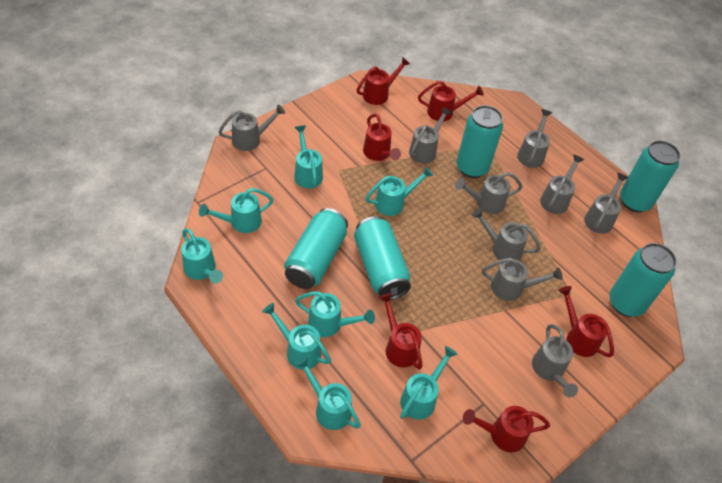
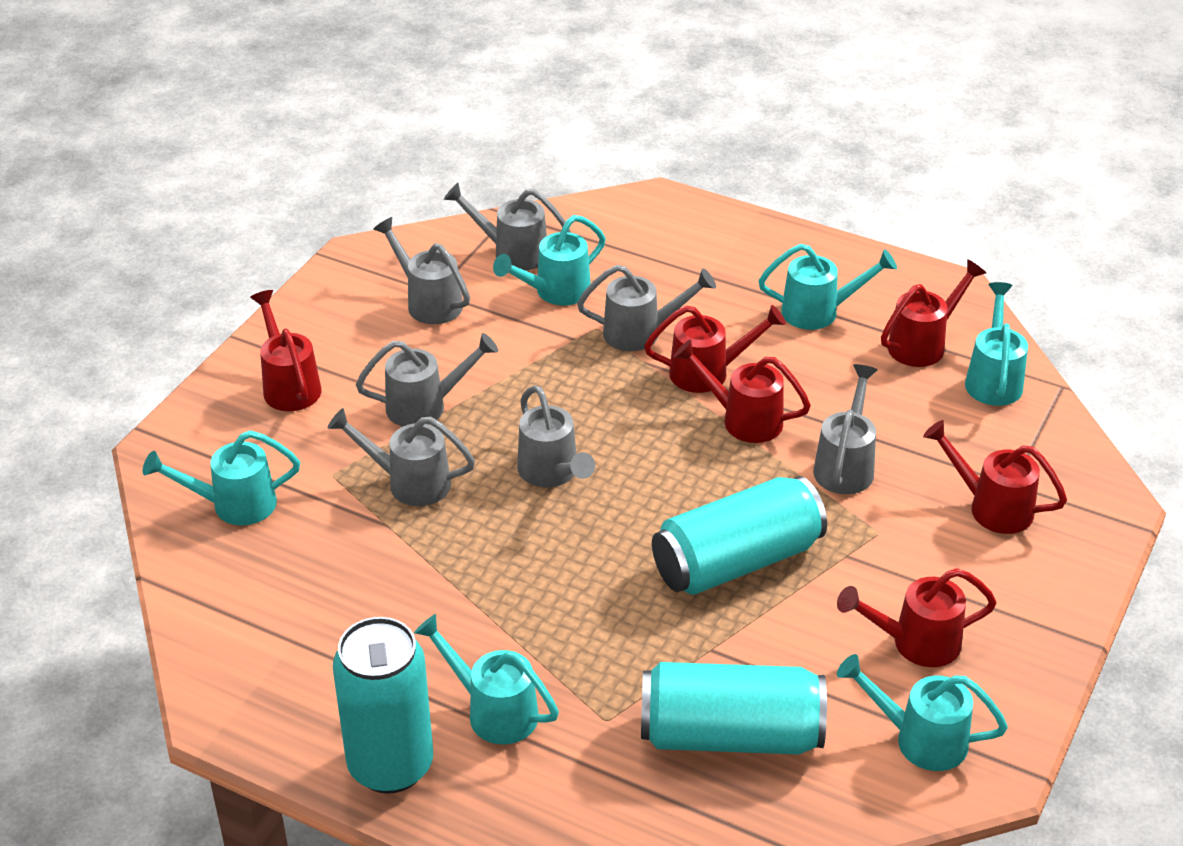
grey watering can: 9 -> 7
turquoise can: 5 -> 3
turquoise watering can: 8 -> 6

